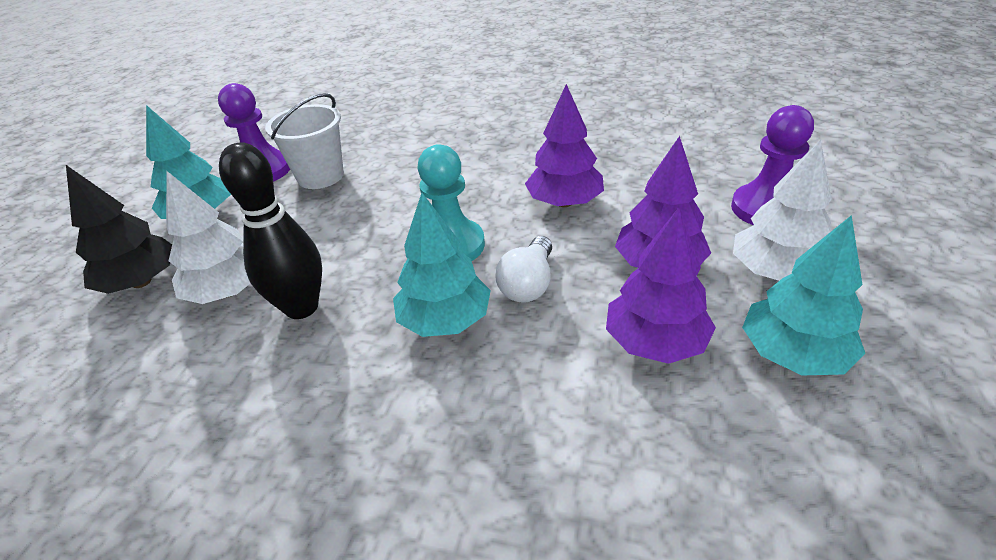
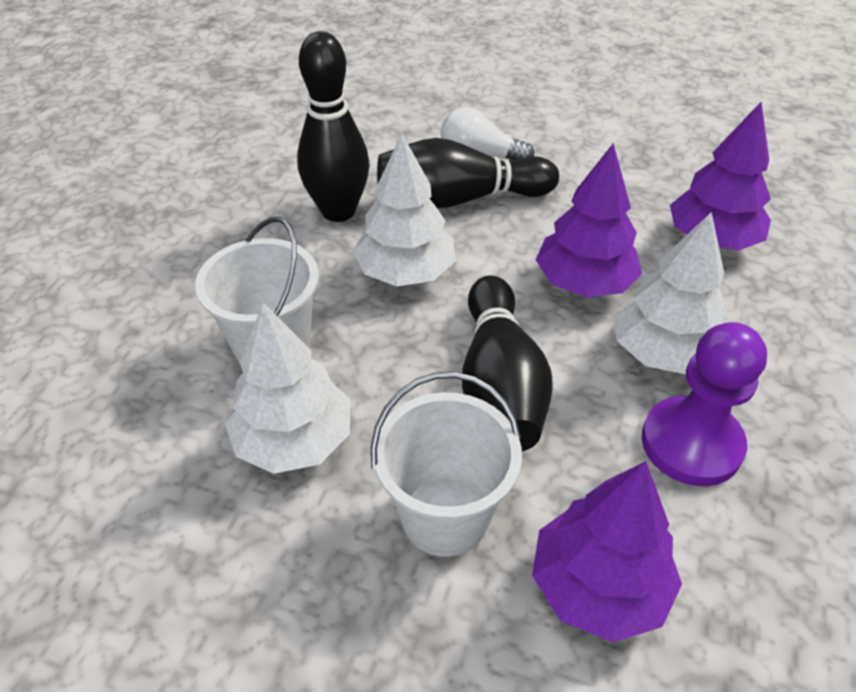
black bowling pin: 1 -> 3
black tree: 1 -> 0
purple pawn: 2 -> 1
turquoise pawn: 1 -> 0
turquoise tree: 3 -> 0
white bucket: 1 -> 2
white tree: 2 -> 3

